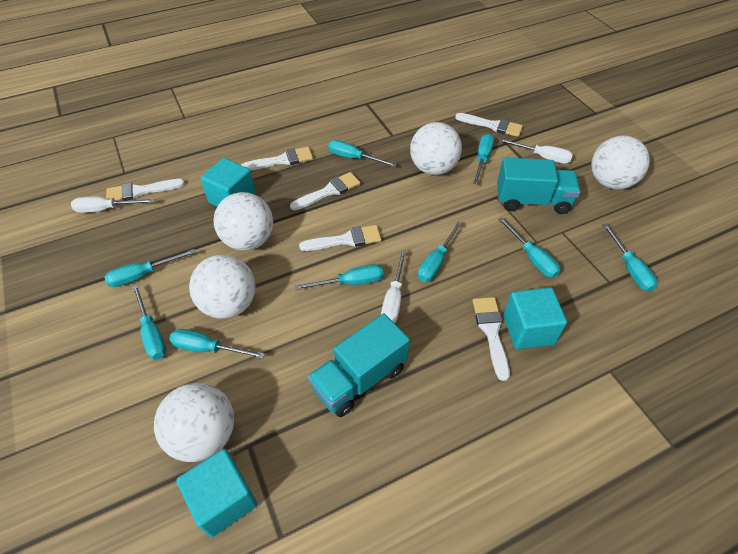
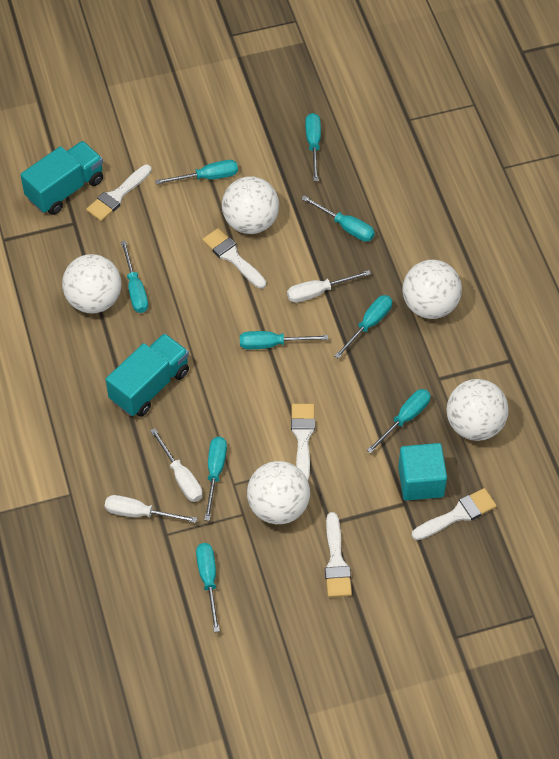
turquoise cube: 3 -> 1
white brush: 6 -> 5

